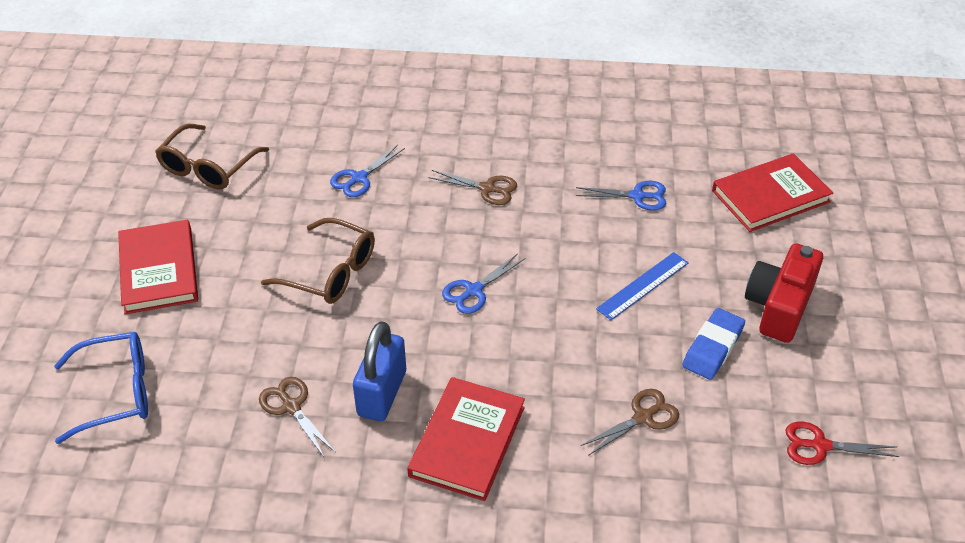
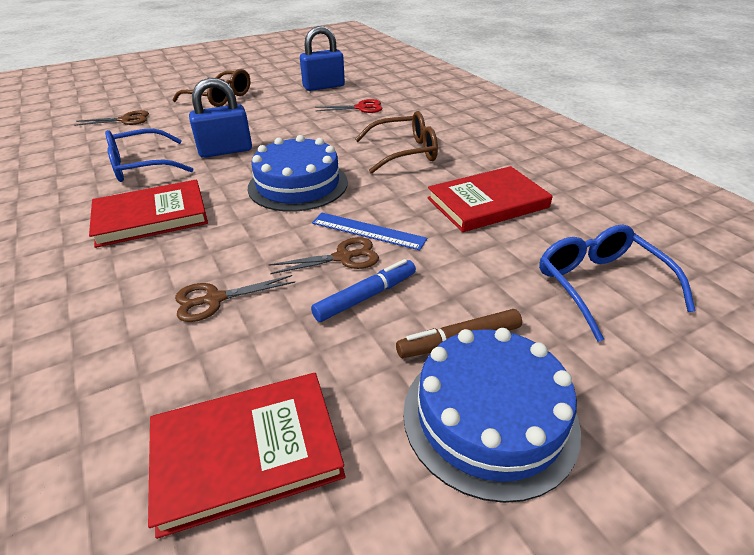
blue cake: 0 -> 2
blue eraser: 1 -> 0
blue glasses: 1 -> 2
blue marker: 0 -> 1
blue padlock: 1 -> 2
blue scissors: 3 -> 0
brown marker: 0 -> 1
red camera: 1 -> 0

